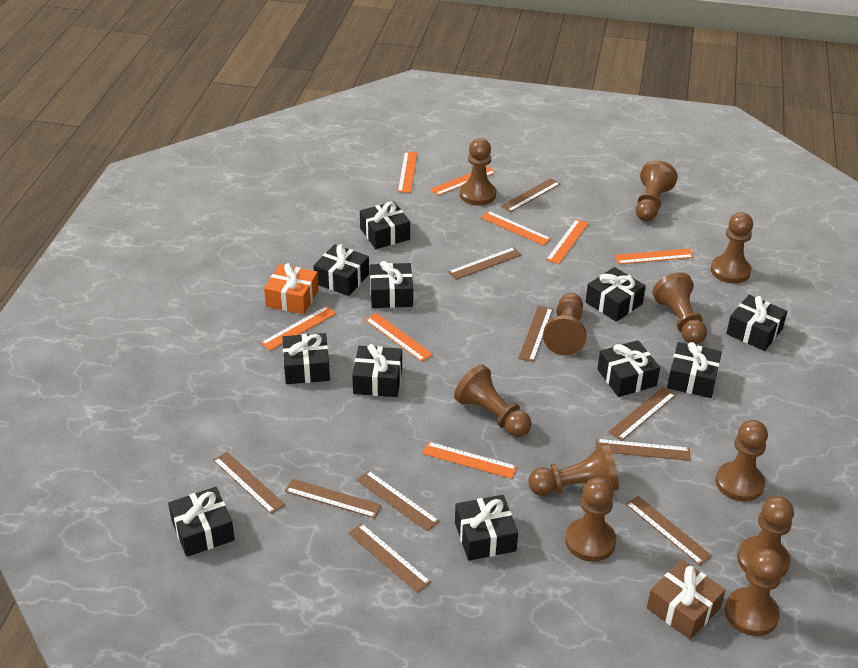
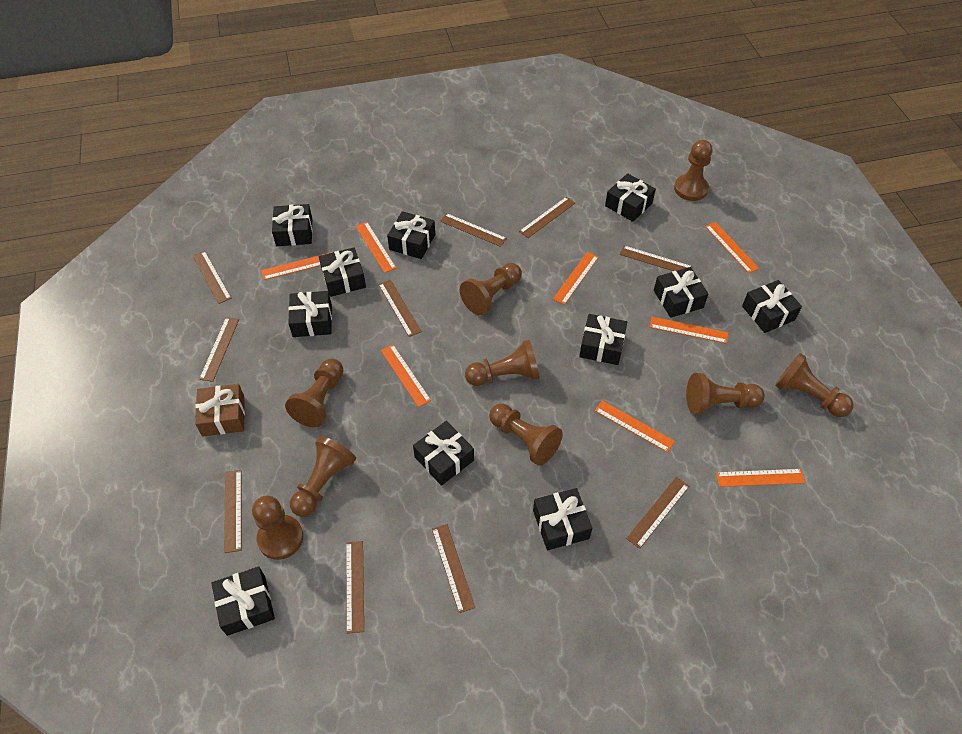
brown pawn: 11 -> 9
orange gift: 1 -> 0

